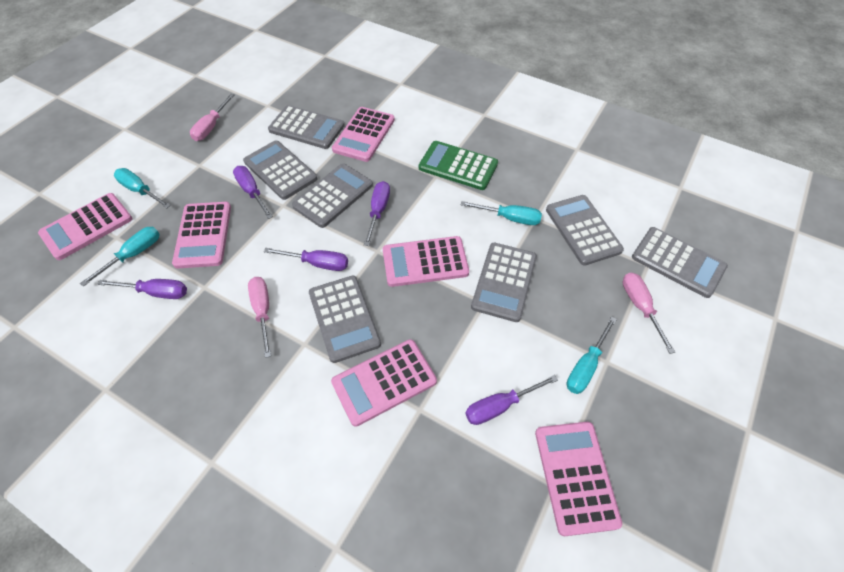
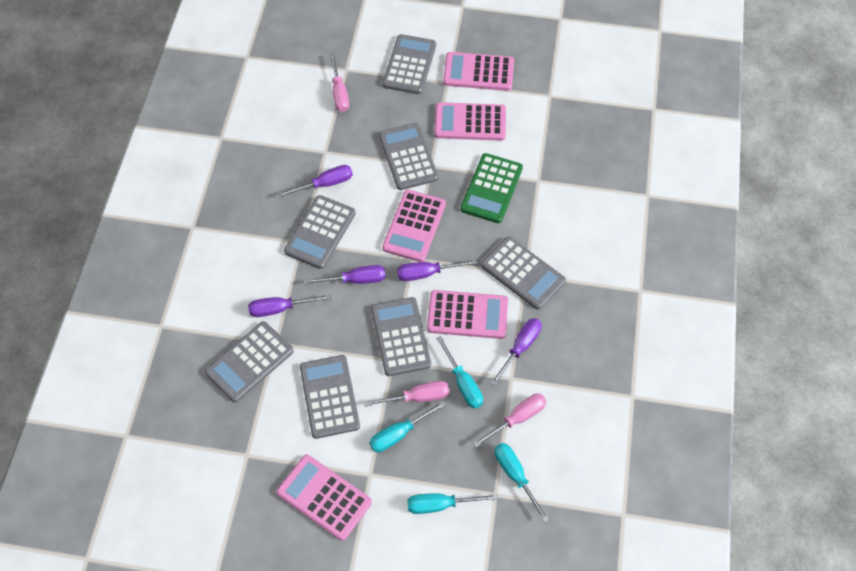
pink calculator: 6 -> 5

